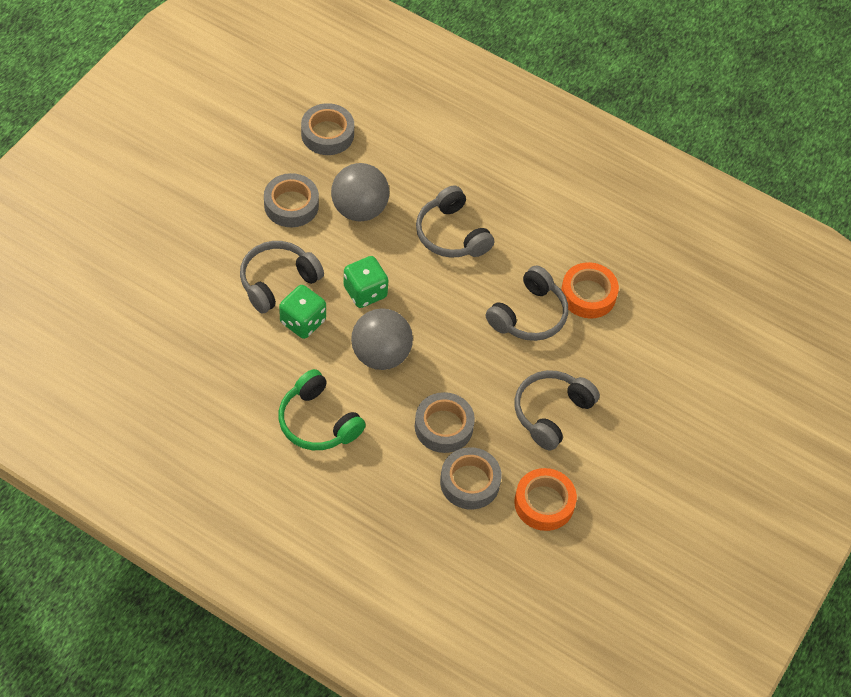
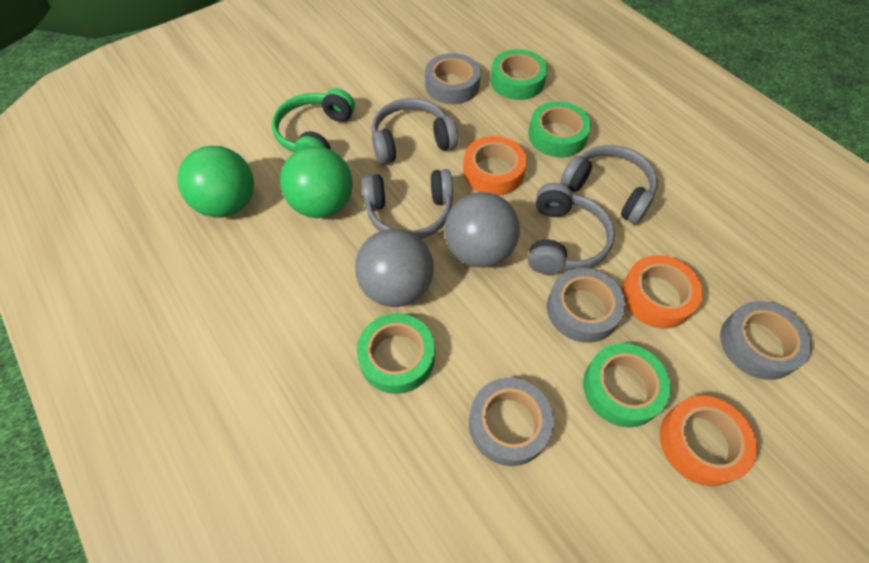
green ball: 0 -> 2
green dice: 2 -> 0
green tape: 0 -> 4
orange tape: 2 -> 3

